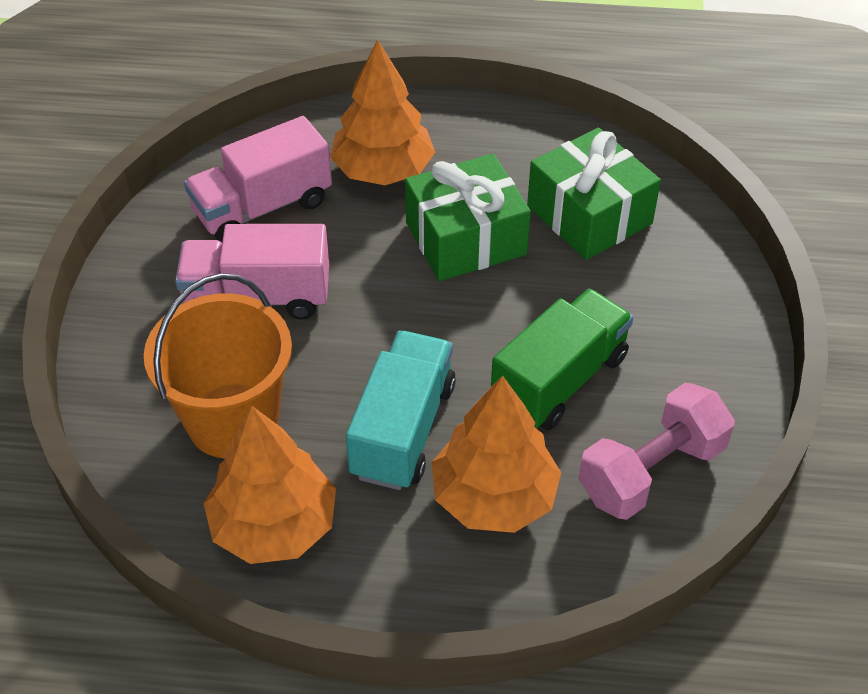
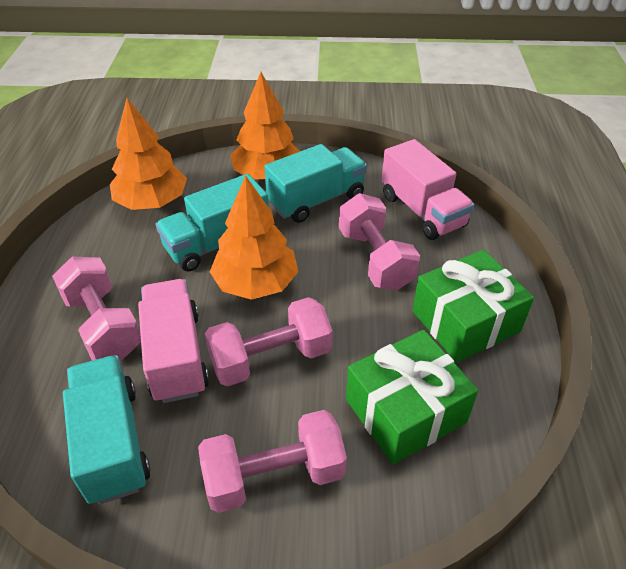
green truck: 1 -> 0
orange bucket: 1 -> 0
pink dumbbell: 1 -> 4
turquoise truck: 1 -> 3

